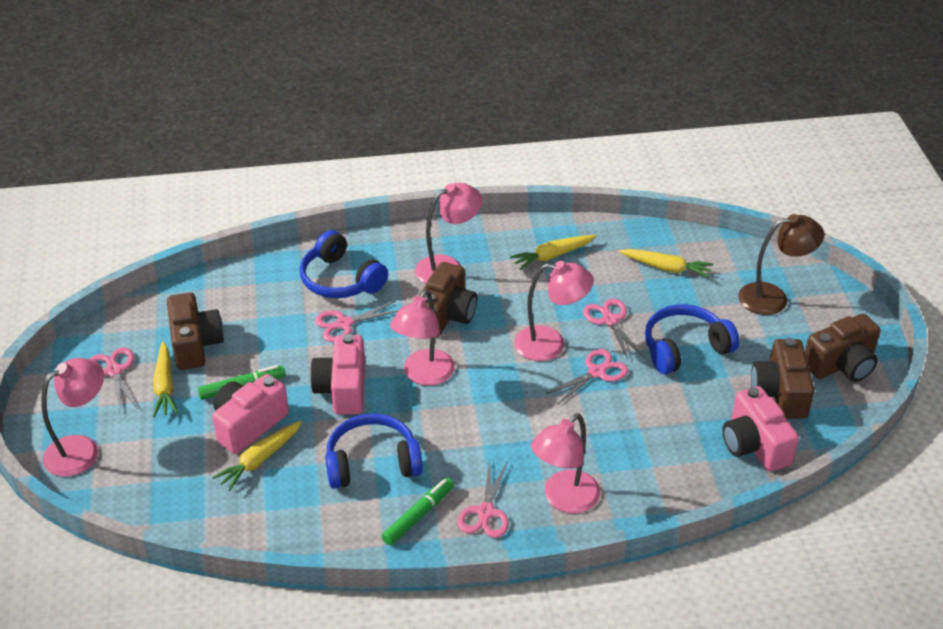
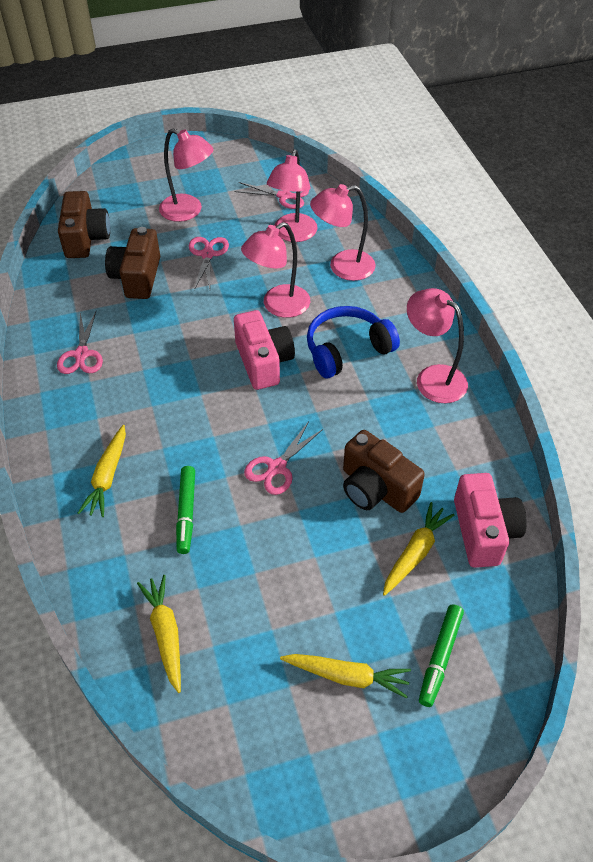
blue headphones: 3 -> 1
brown camera: 4 -> 3
brown lamp: 1 -> 0
pink camera: 3 -> 2
pink scissors: 5 -> 4

